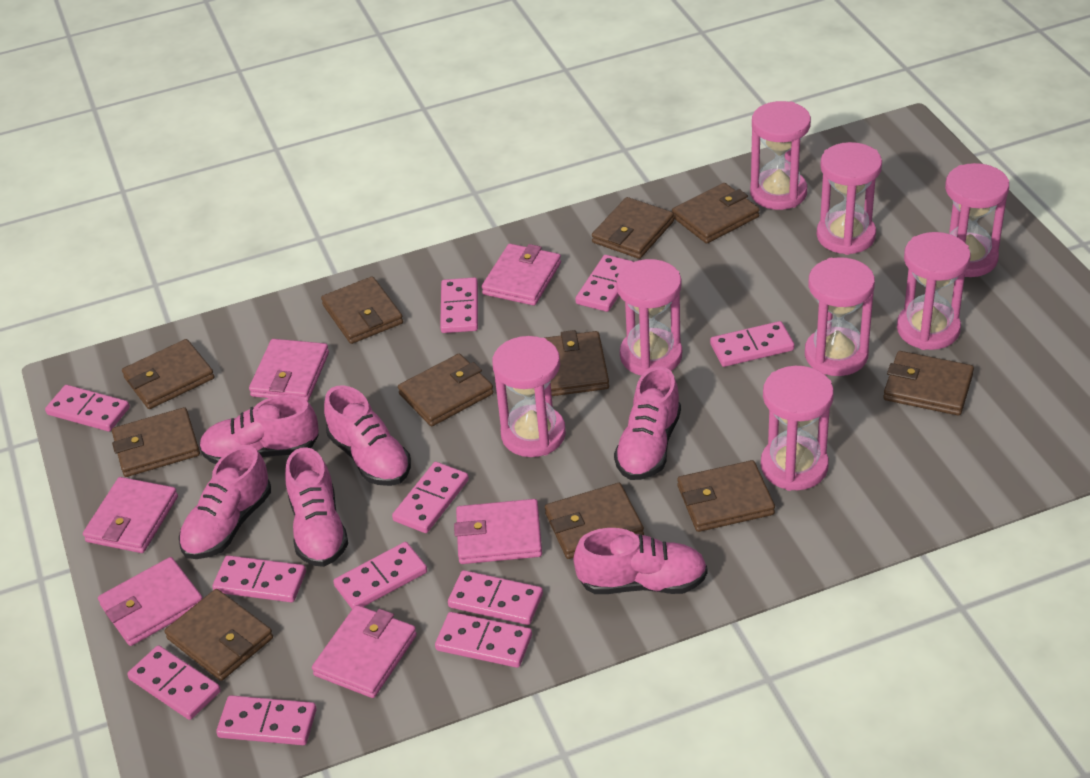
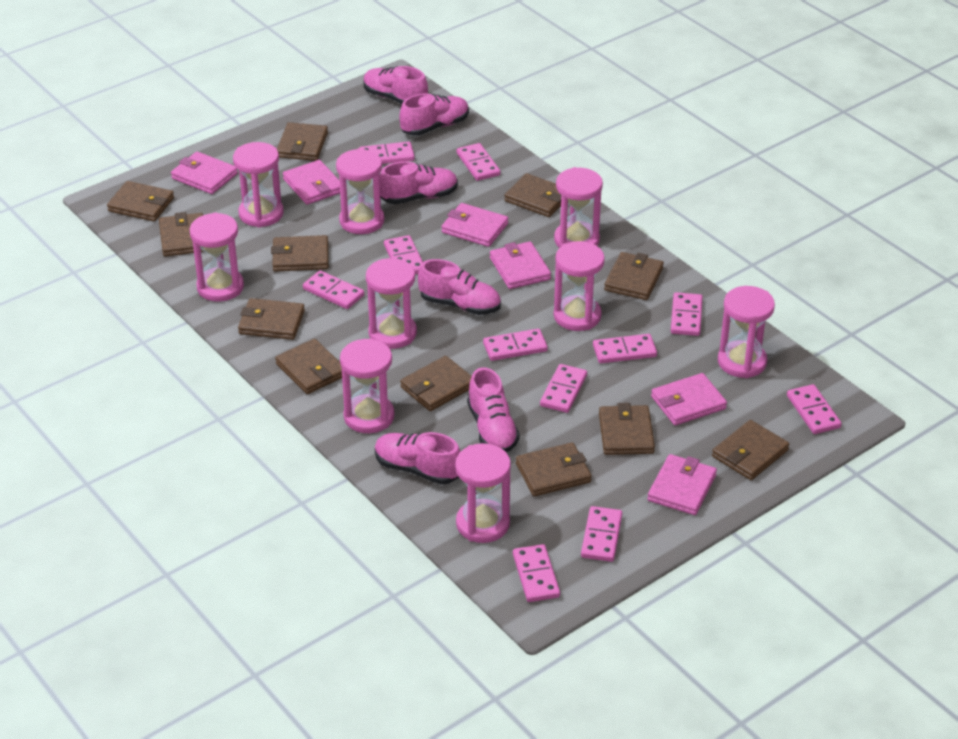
brown wallet: 11 -> 12
pink hourglass: 8 -> 9

